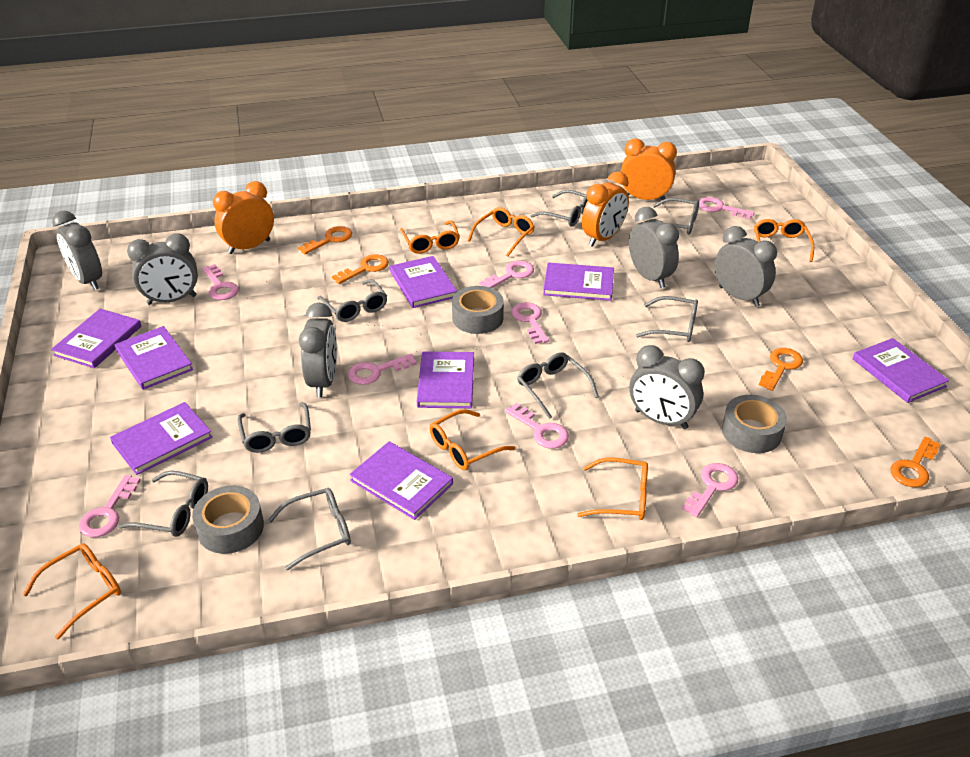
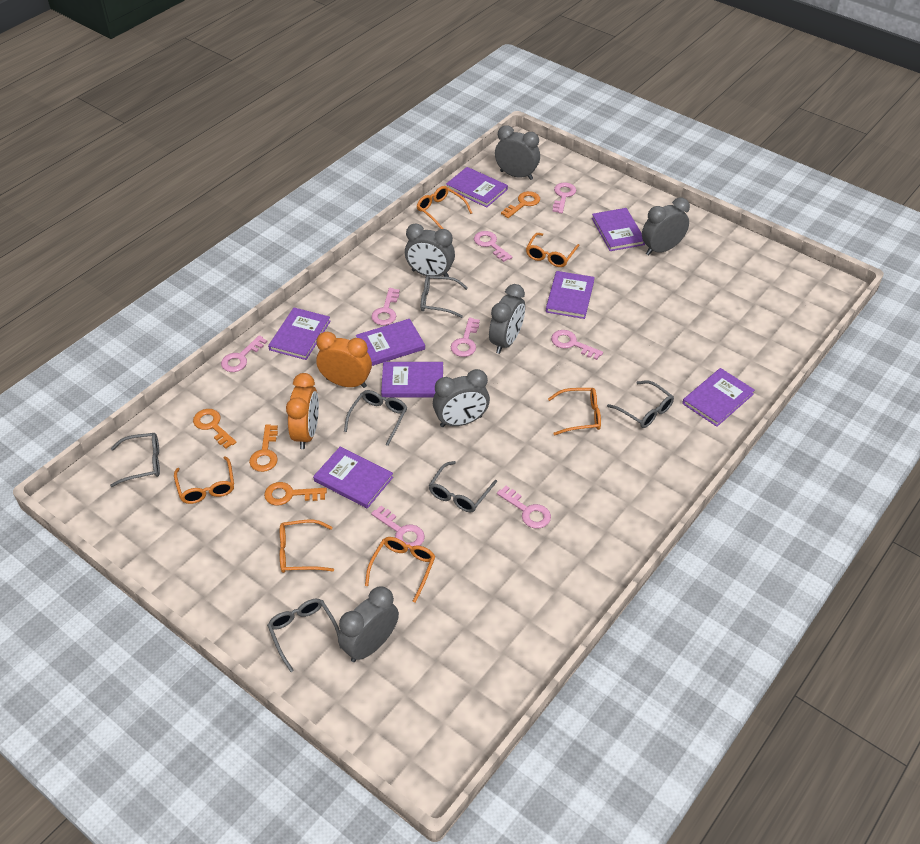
grey glasses: 8 -> 6
grey tape: 3 -> 0
orange clock: 3 -> 2

